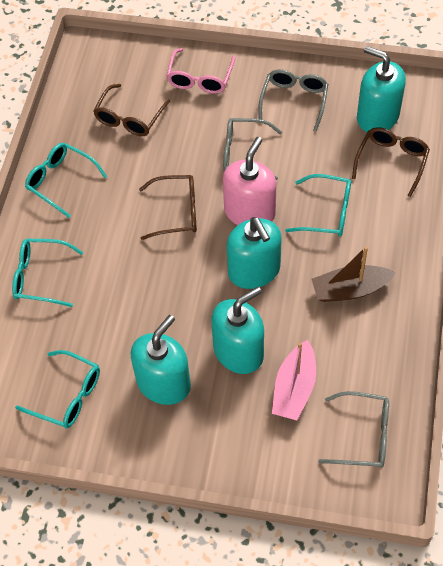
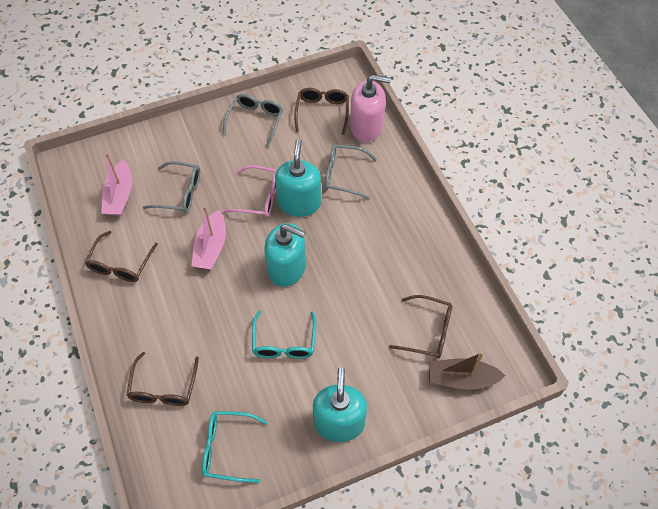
brown glasses: 3 -> 4
pink boat: 1 -> 2
turquoise glasses: 4 -> 2
turquoise soap dispenser: 4 -> 3

